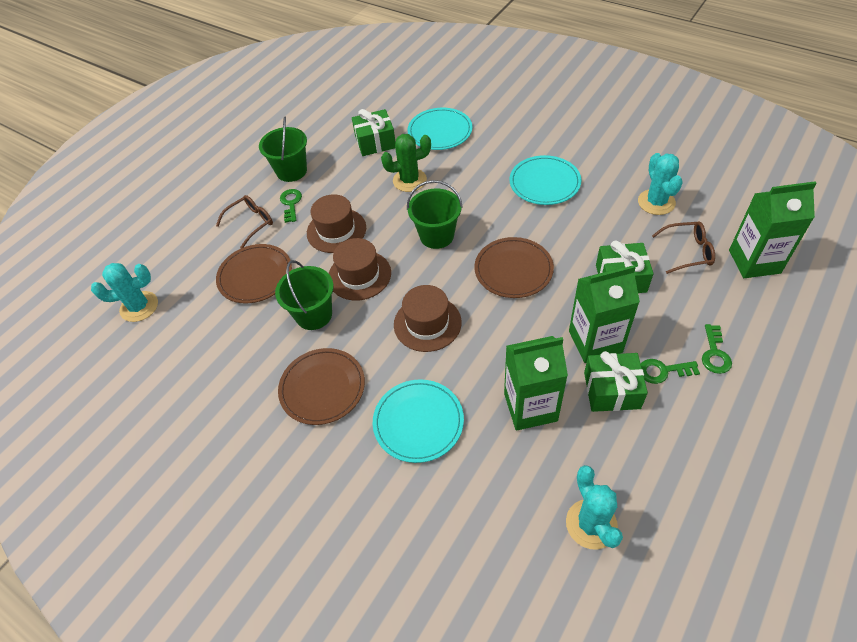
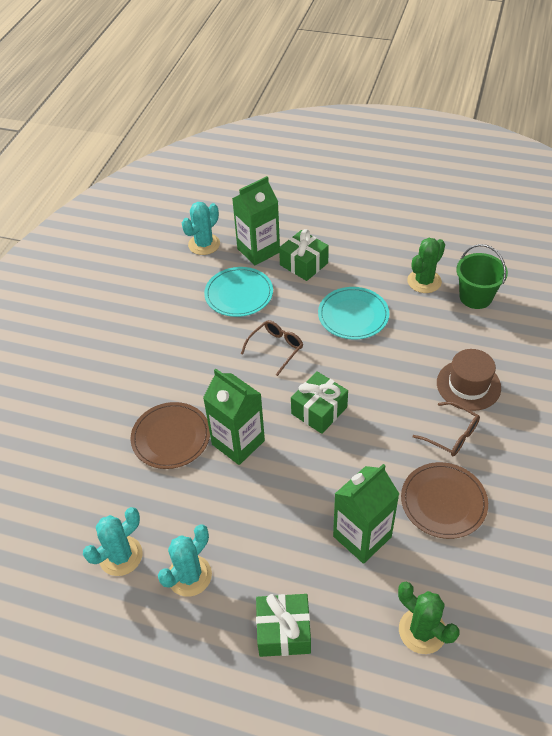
brown hat: 3 -> 1
brown plate: 3 -> 2
green bucket: 3 -> 1
green cactus: 1 -> 2
green key: 3 -> 0
turquoise plate: 3 -> 2

